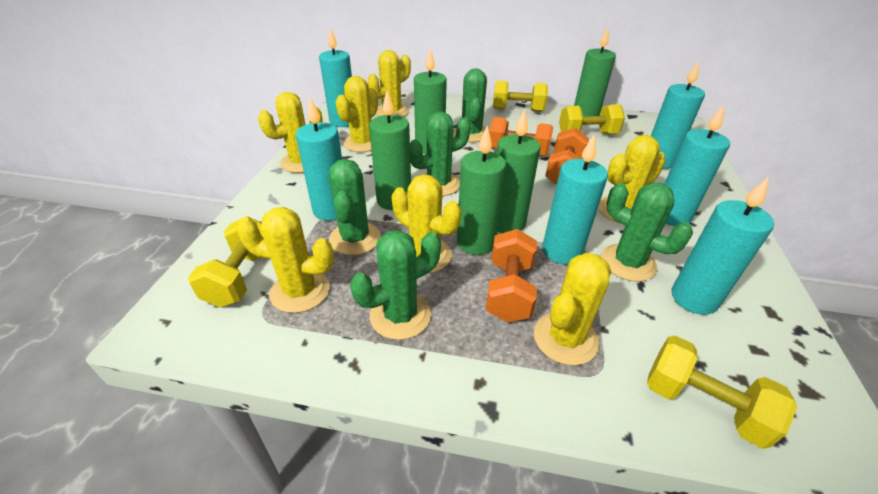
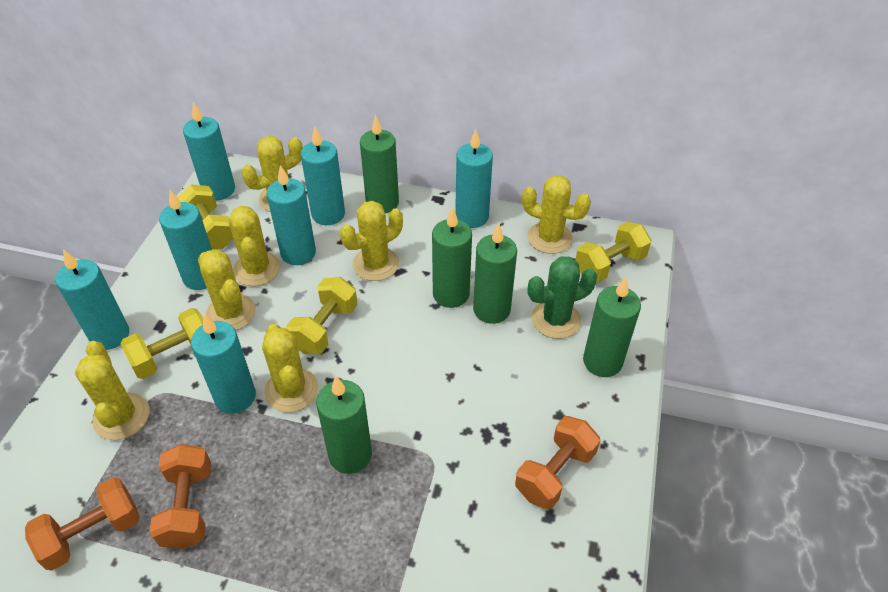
green cactus: 5 -> 1
turquoise candle: 6 -> 7

